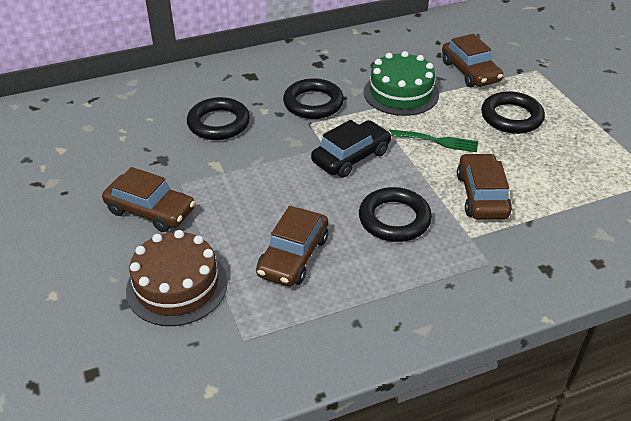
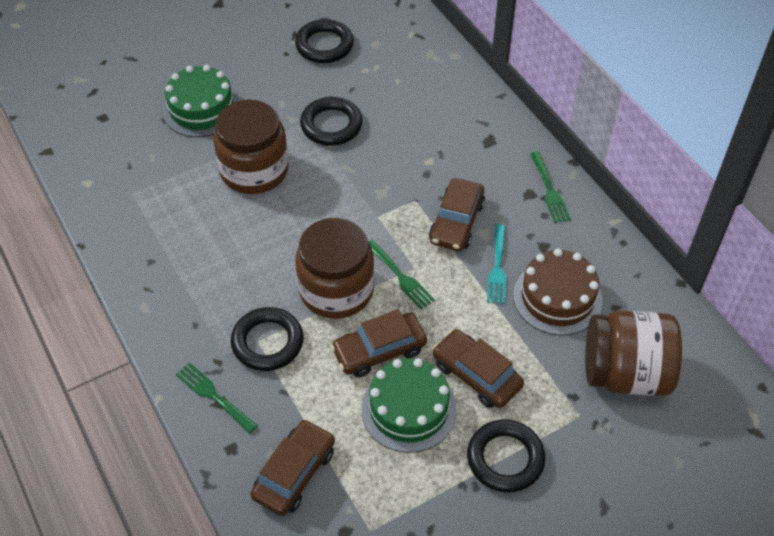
black car: 1 -> 0
brown jar: 0 -> 3
green cake: 1 -> 2
green fork: 1 -> 3
turquoise fork: 0 -> 1

